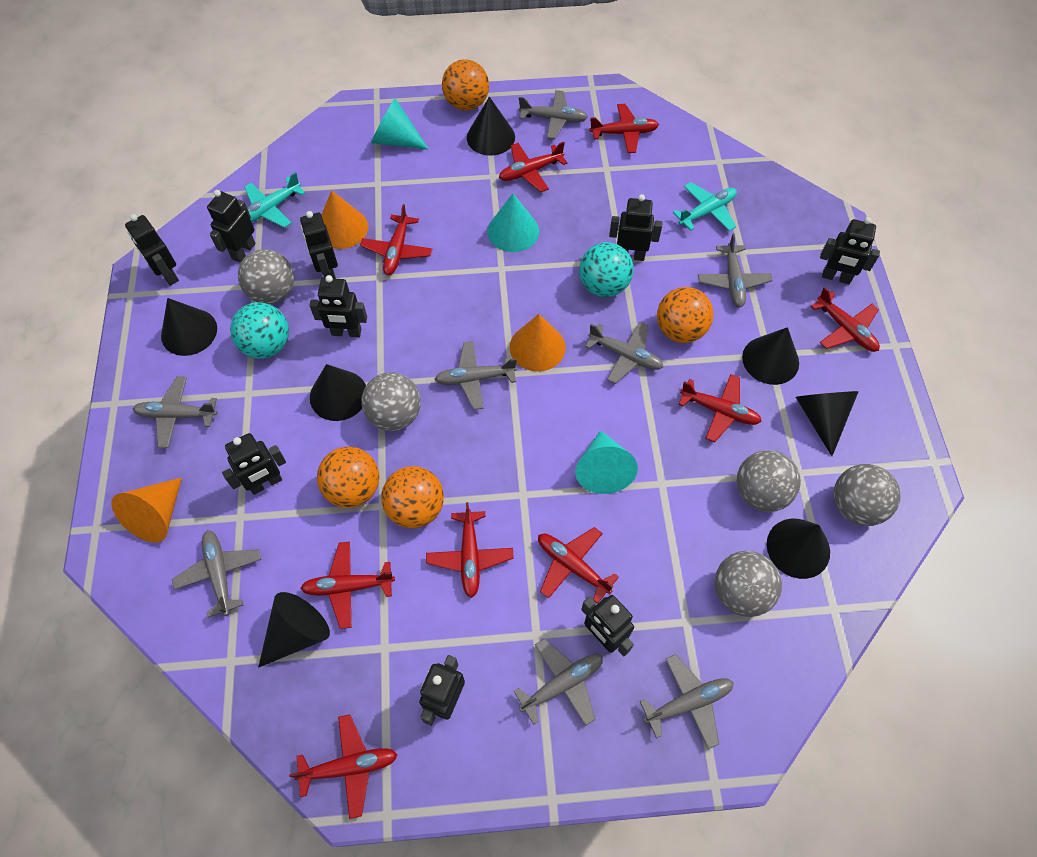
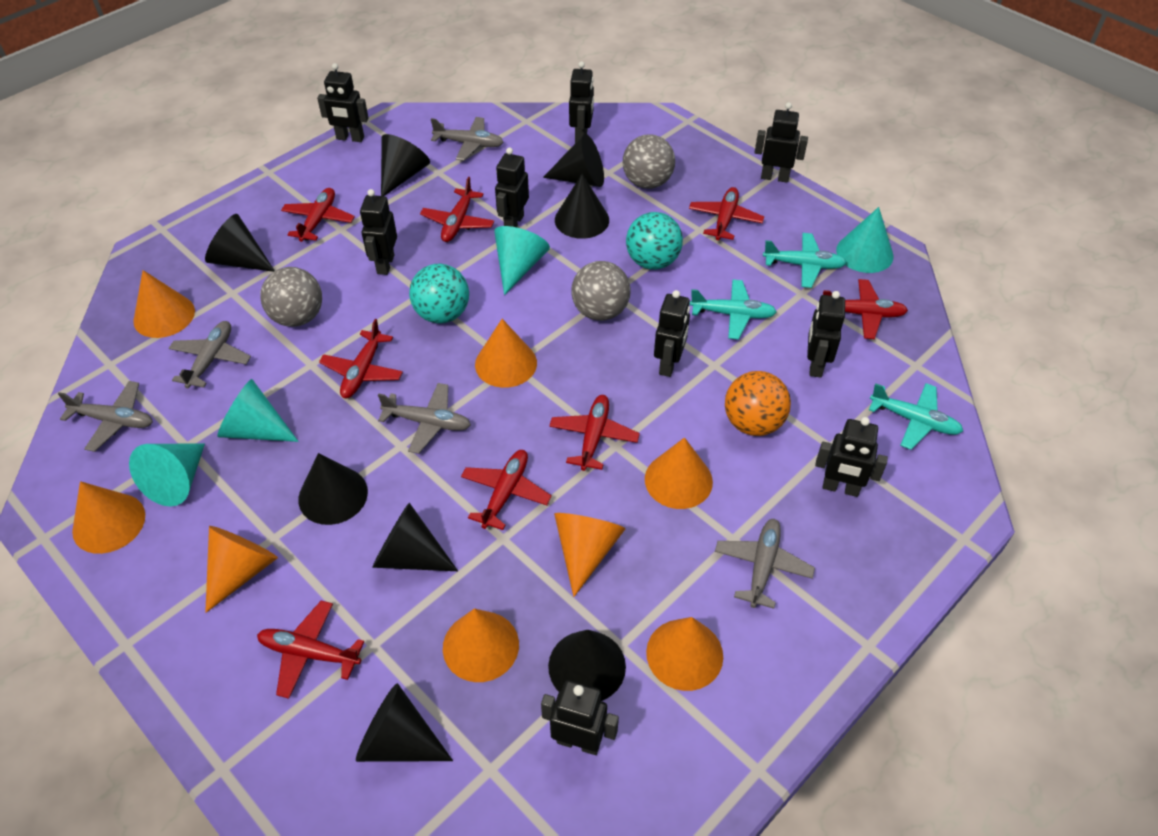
black cone: 7 -> 8
grey ball: 5 -> 3
grey plane: 8 -> 5
orange ball: 4 -> 1
orange cone: 3 -> 8
red plane: 9 -> 8
turquoise cone: 3 -> 4
turquoise plane: 2 -> 3

